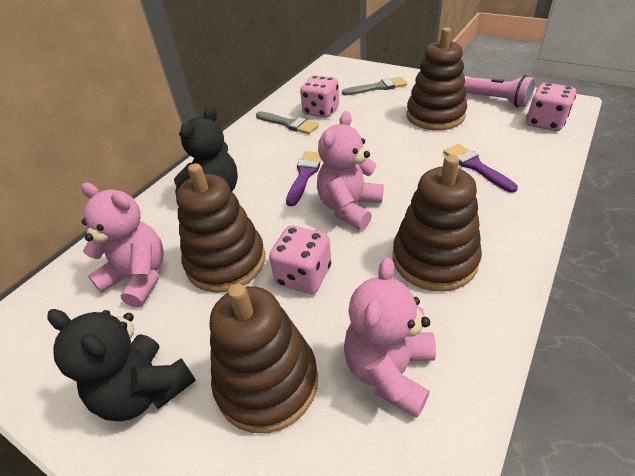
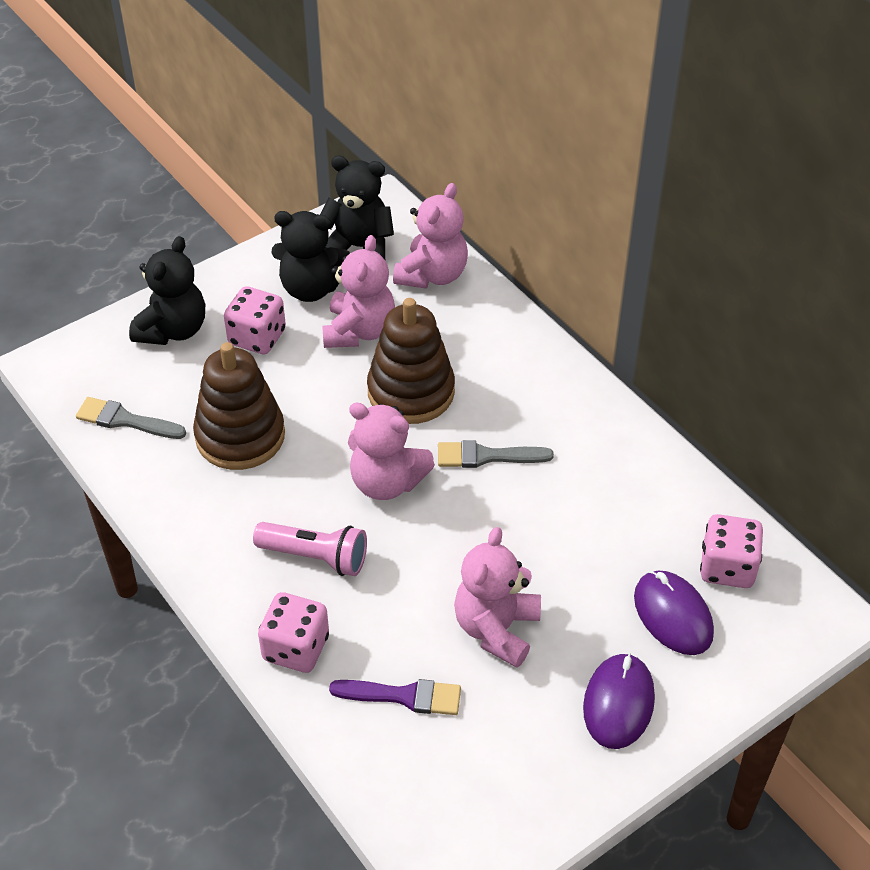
black teddy bear: 2 -> 3
brown stacking toy: 4 -> 2
pink teddy bear: 3 -> 4
purple brush: 2 -> 1
purple mouse: 0 -> 2

